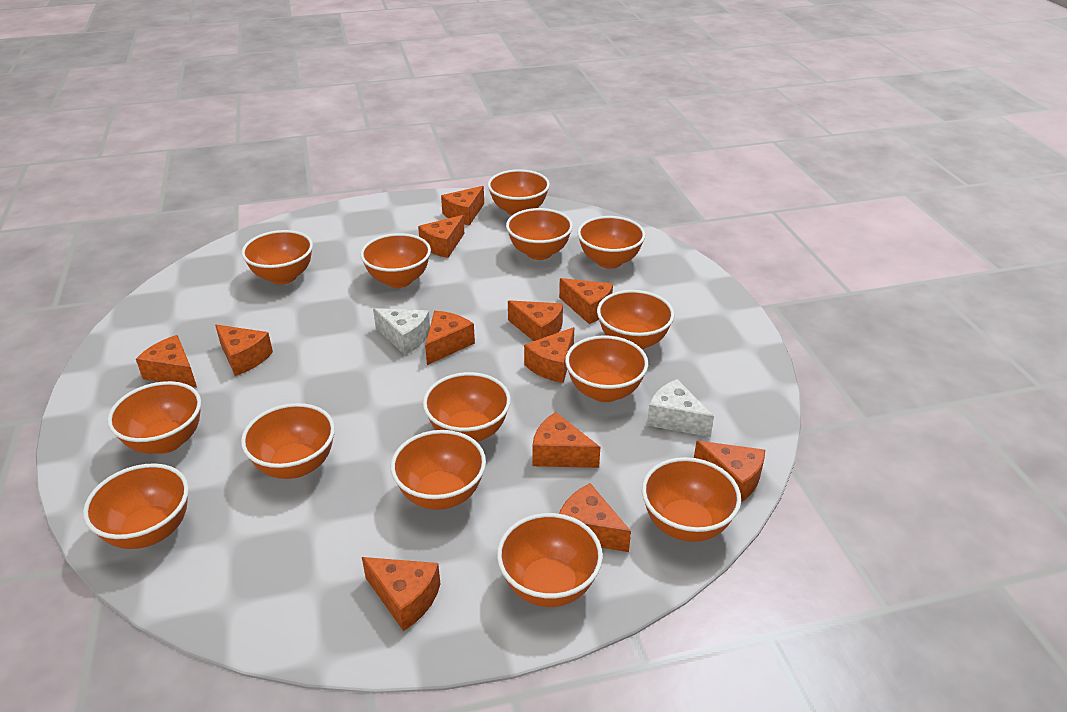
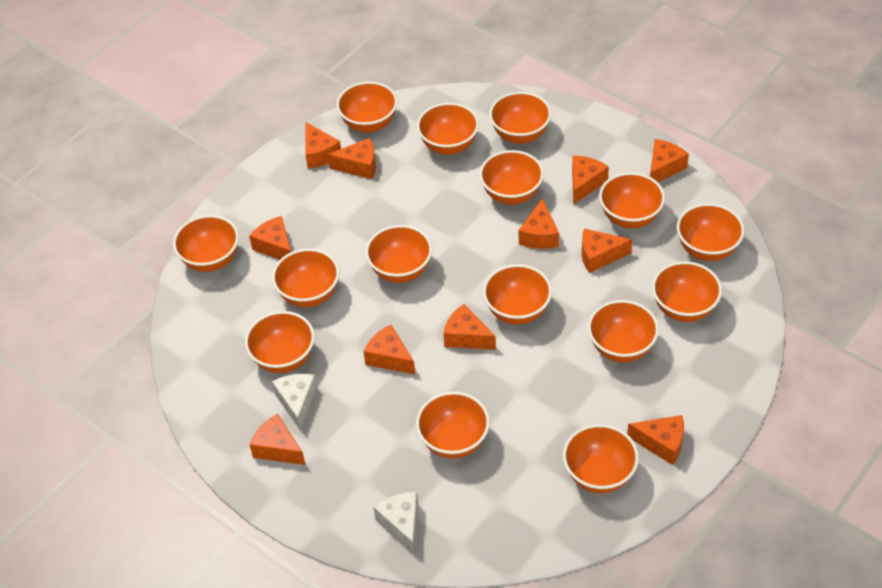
orange bowl: 14 -> 15
orange cheese: 12 -> 11

